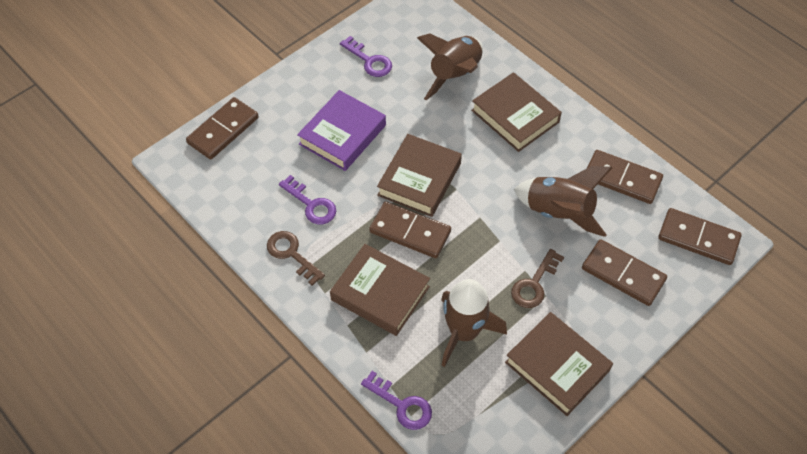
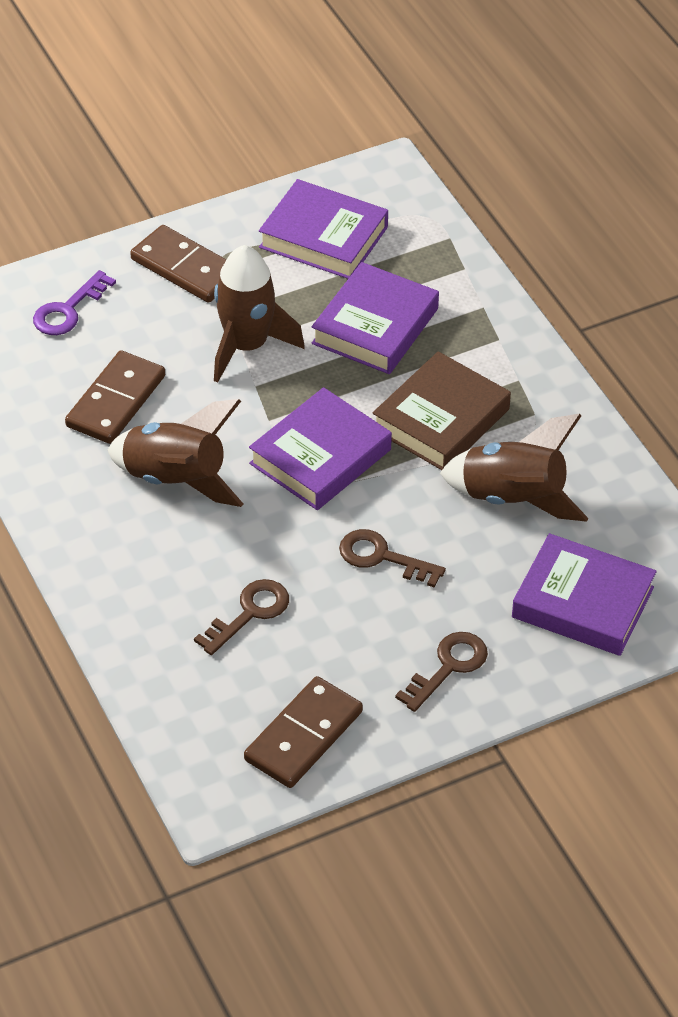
brown book: 4 -> 1
brown domino: 5 -> 3
brown key: 2 -> 3
purple book: 1 -> 4
purple key: 3 -> 1

